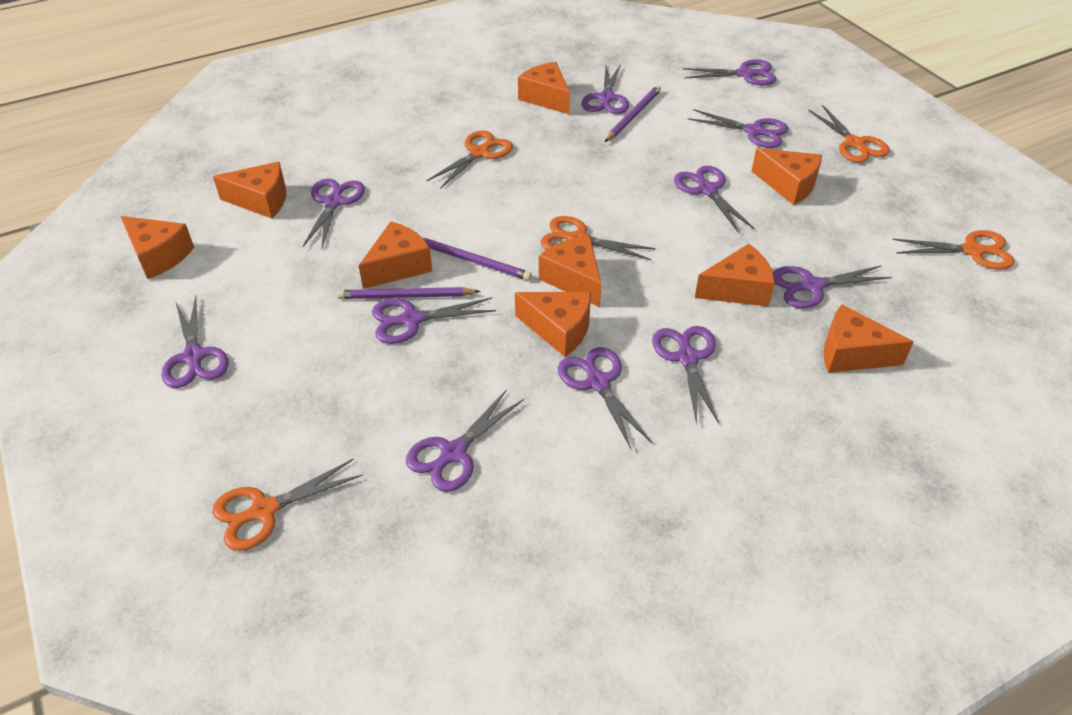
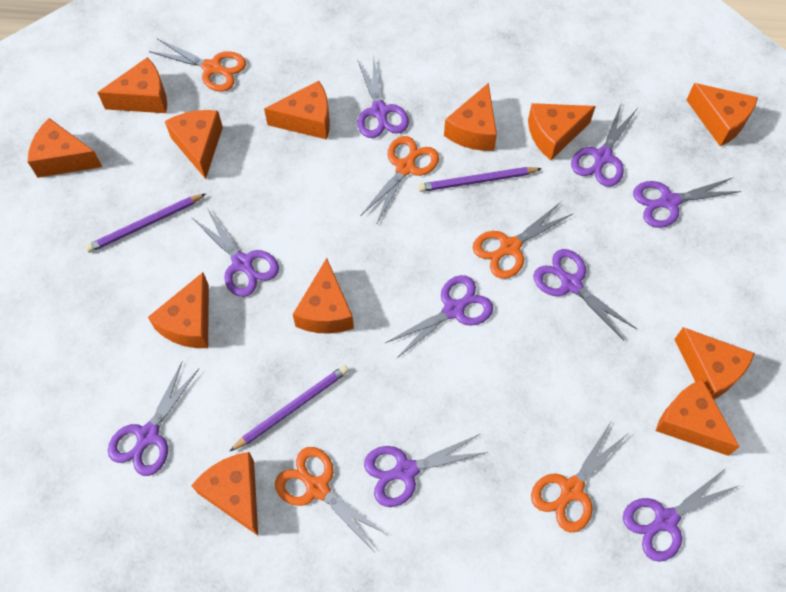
orange cheese: 9 -> 12
purple scissors: 11 -> 9

